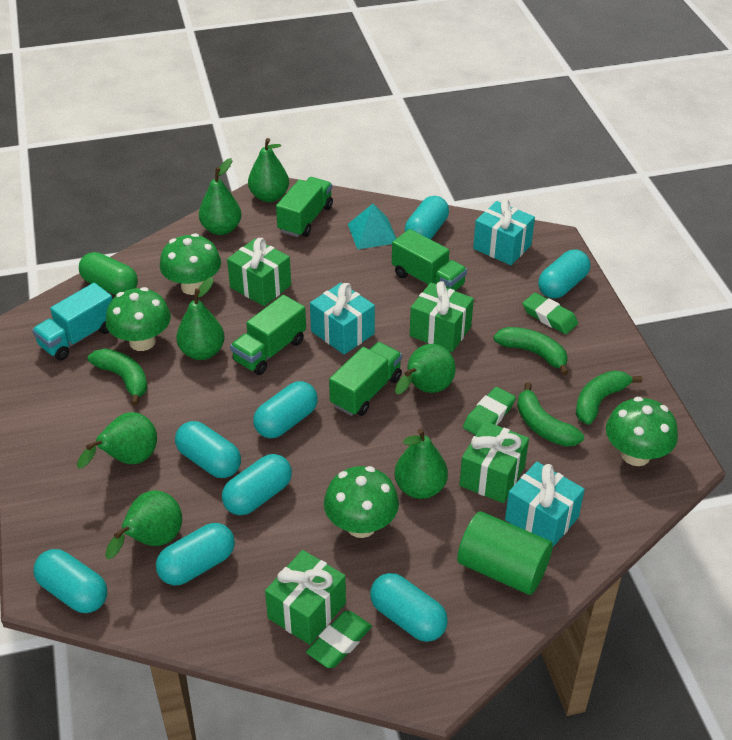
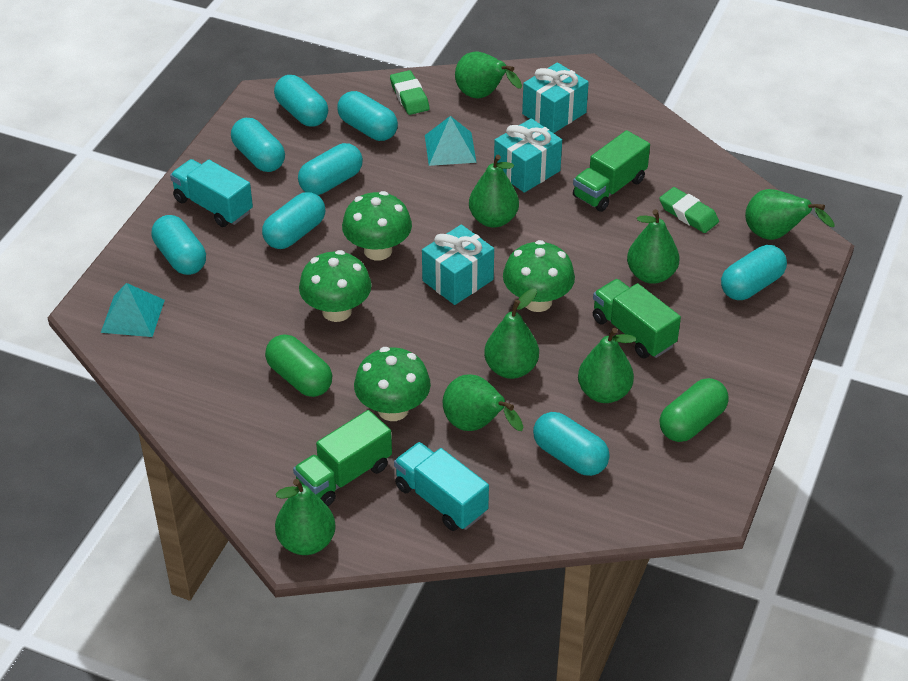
green banana: 4 -> 0
green capsule: 1 -> 2
green cylinder: 1 -> 0
green eraser: 3 -> 2
green gift: 4 -> 0
green pear: 7 -> 8
green truck: 4 -> 3
turquoise pyramid: 1 -> 2
turquoise truck: 1 -> 2

